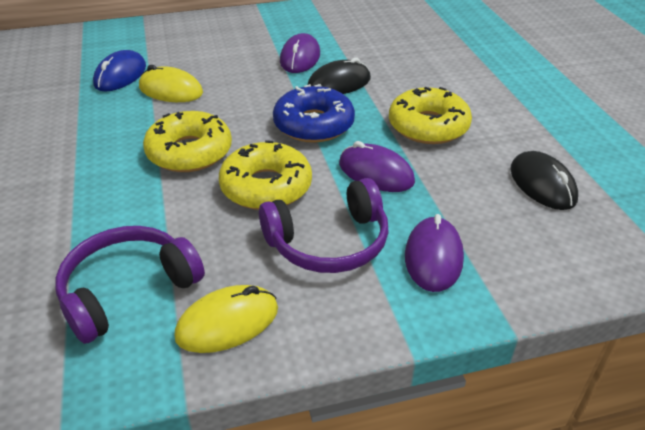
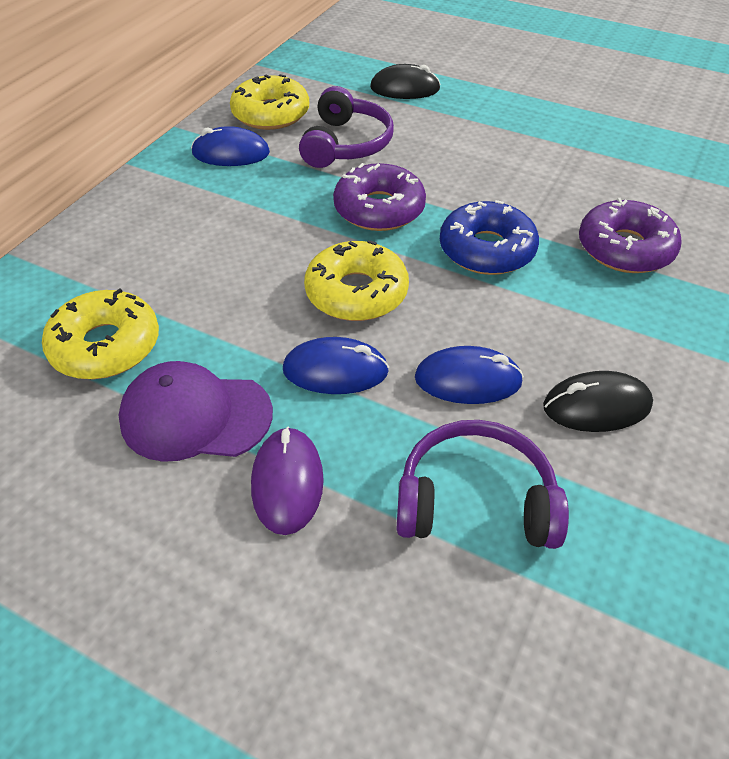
blue mouse: 1 -> 3
purple cap: 0 -> 1
purple donut: 0 -> 2
purple mouse: 3 -> 1
yellow mouse: 2 -> 0

